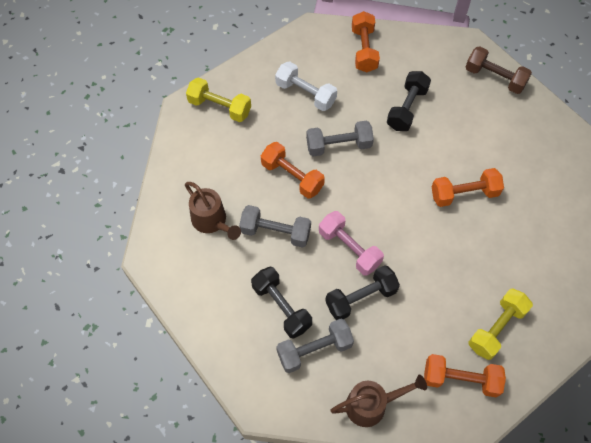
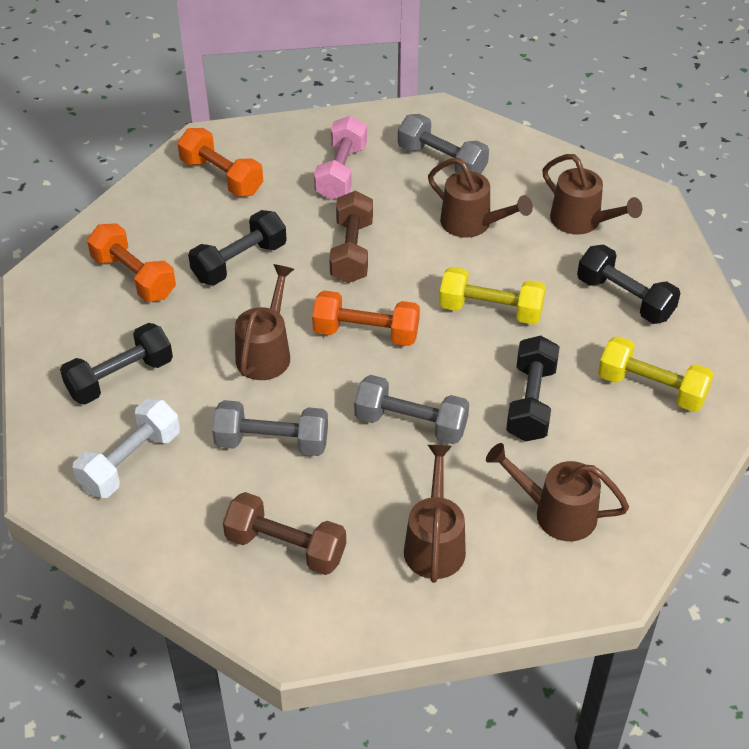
black dumbbell: 3 -> 4
brown dumbbell: 1 -> 2
brown watering can: 2 -> 5
orange dumbbell: 4 -> 3

